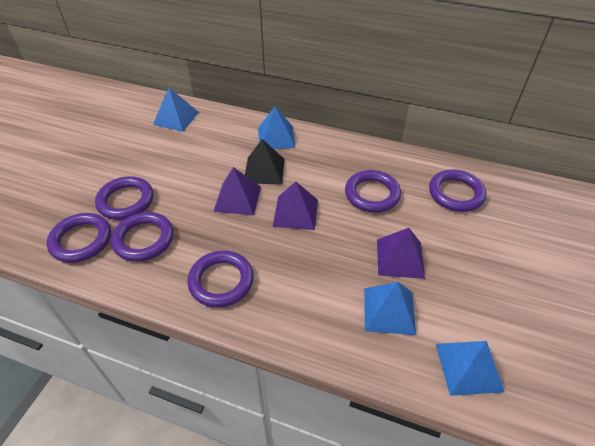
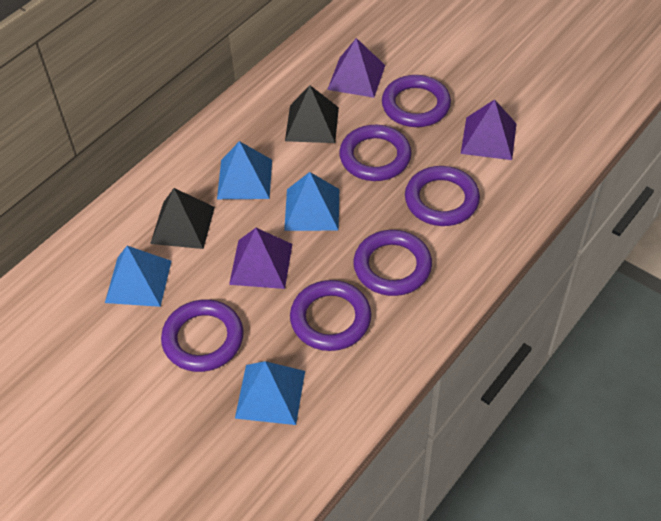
black pyramid: 1 -> 2

